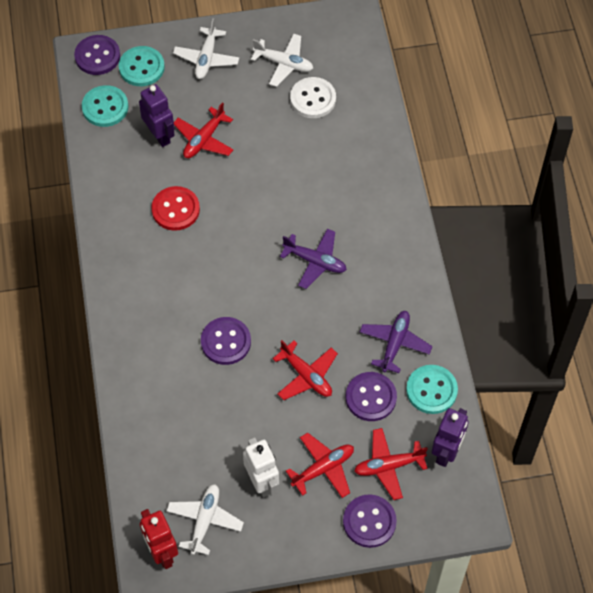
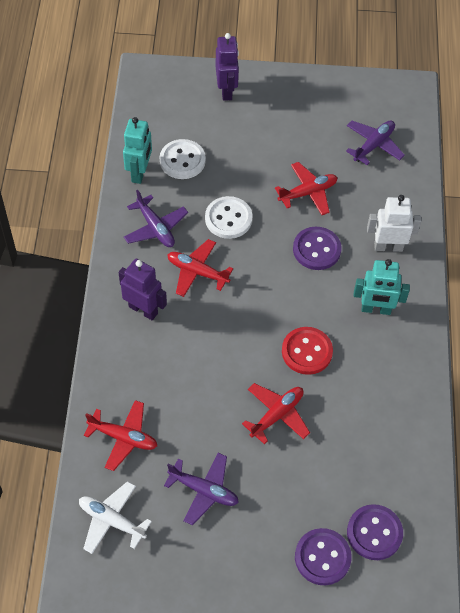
purple button: 4 -> 3
purple plane: 2 -> 3
red robot: 1 -> 0
turquoise button: 3 -> 0
turquoise robot: 0 -> 2
white button: 1 -> 2
white plane: 3 -> 1

